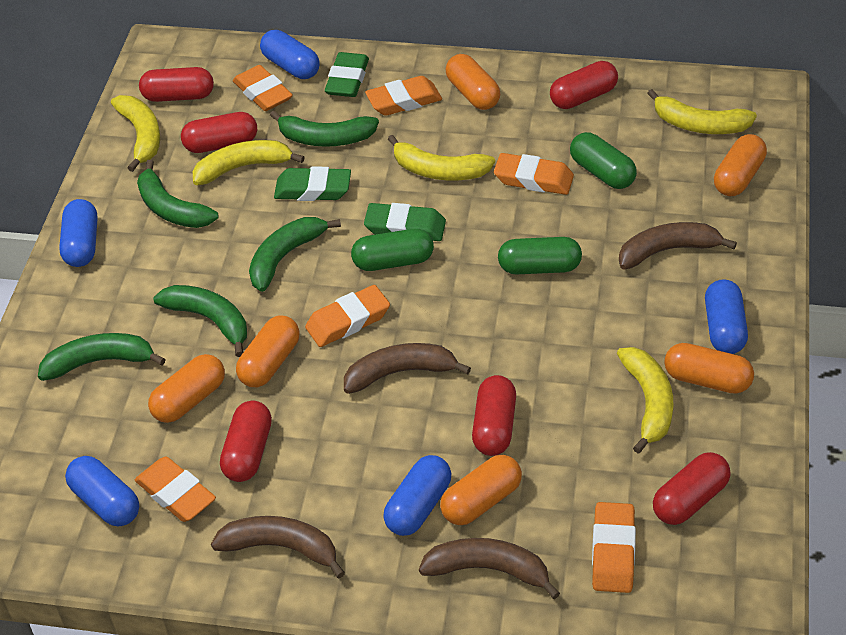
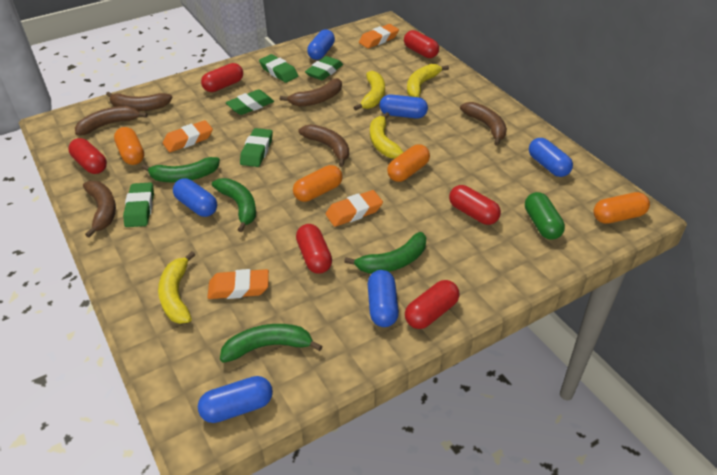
blue capsule: 5 -> 6
brown banana: 4 -> 6
green banana: 5 -> 4
green capsule: 3 -> 1
green eraser: 3 -> 5
orange capsule: 6 -> 4
orange eraser: 6 -> 4
yellow banana: 5 -> 4

